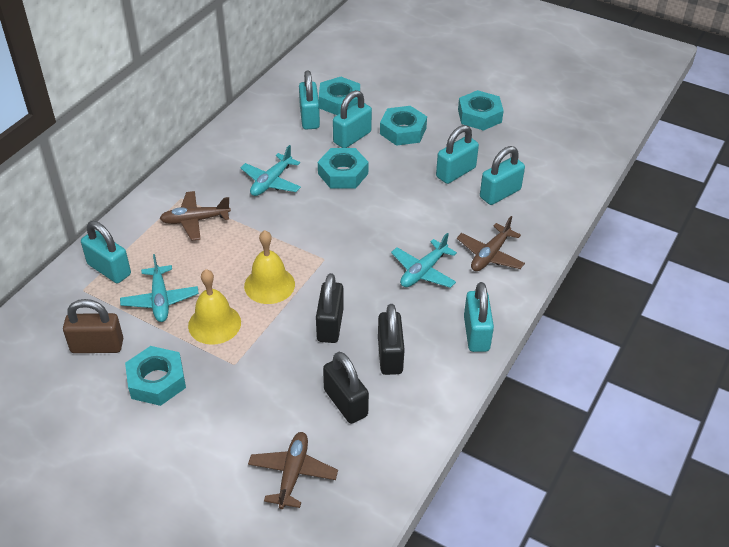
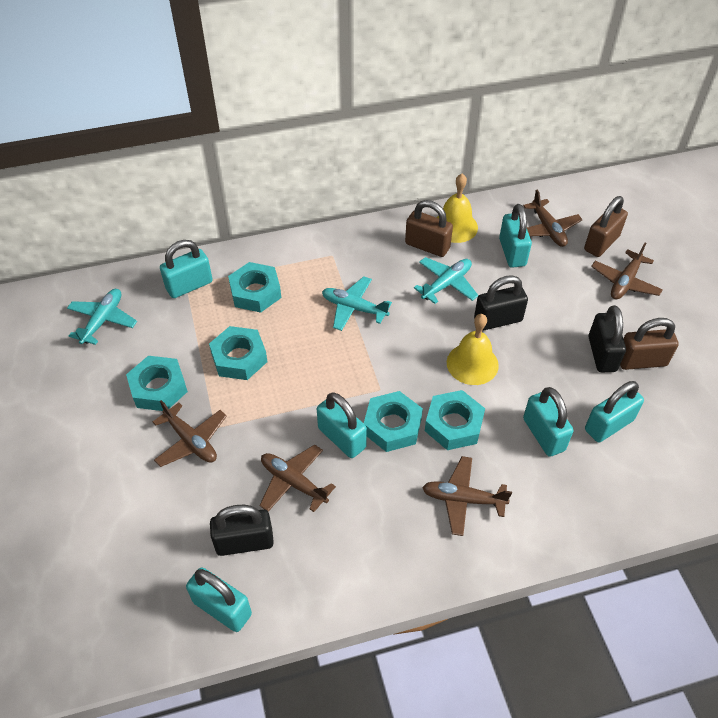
brown padlock: 1 -> 3
brown plane: 3 -> 5

